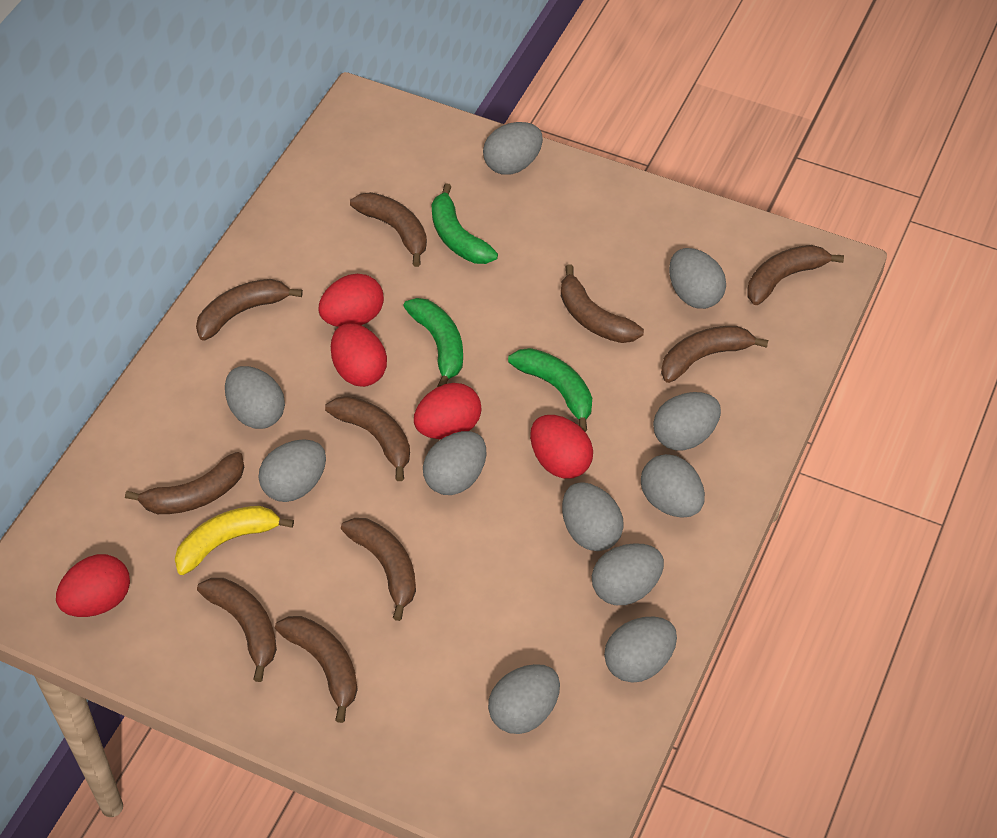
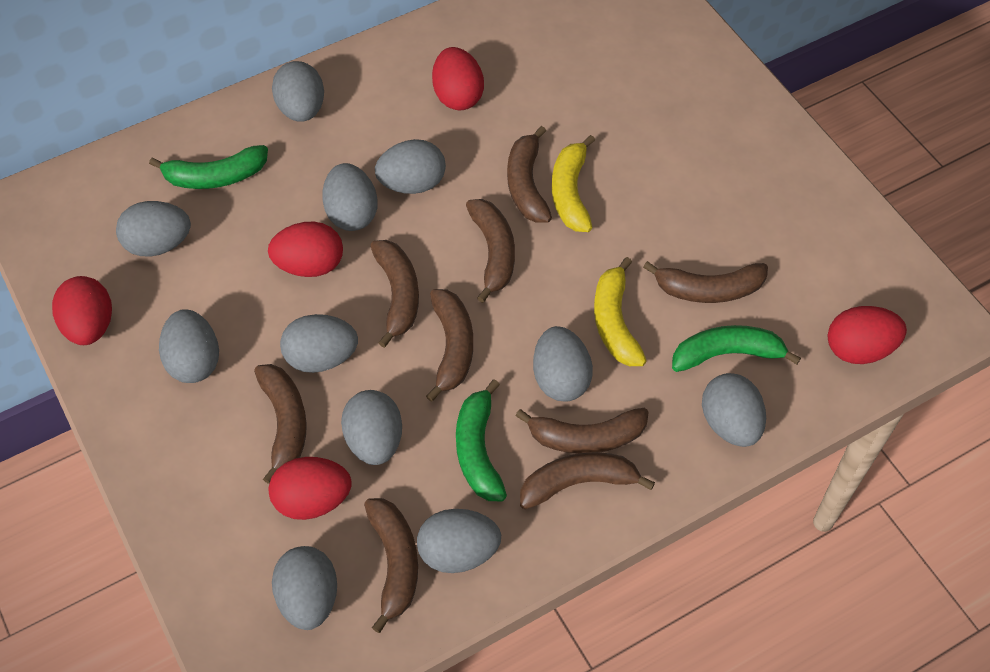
brown banana: 10 -> 9
yellow banana: 1 -> 2

